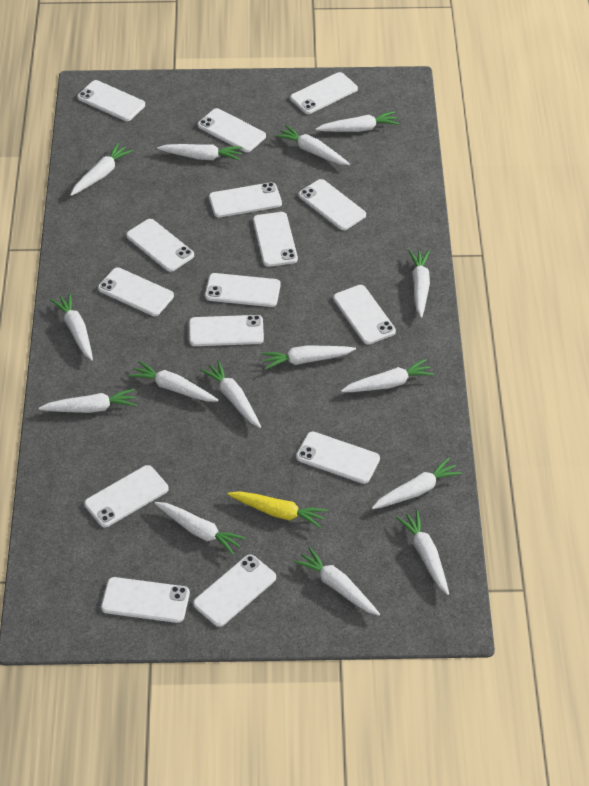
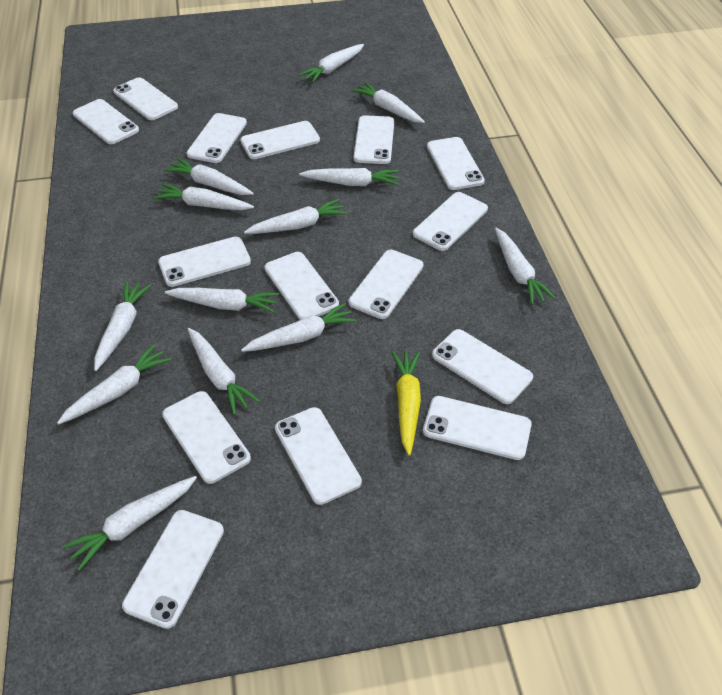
white carrot: 15 -> 13

